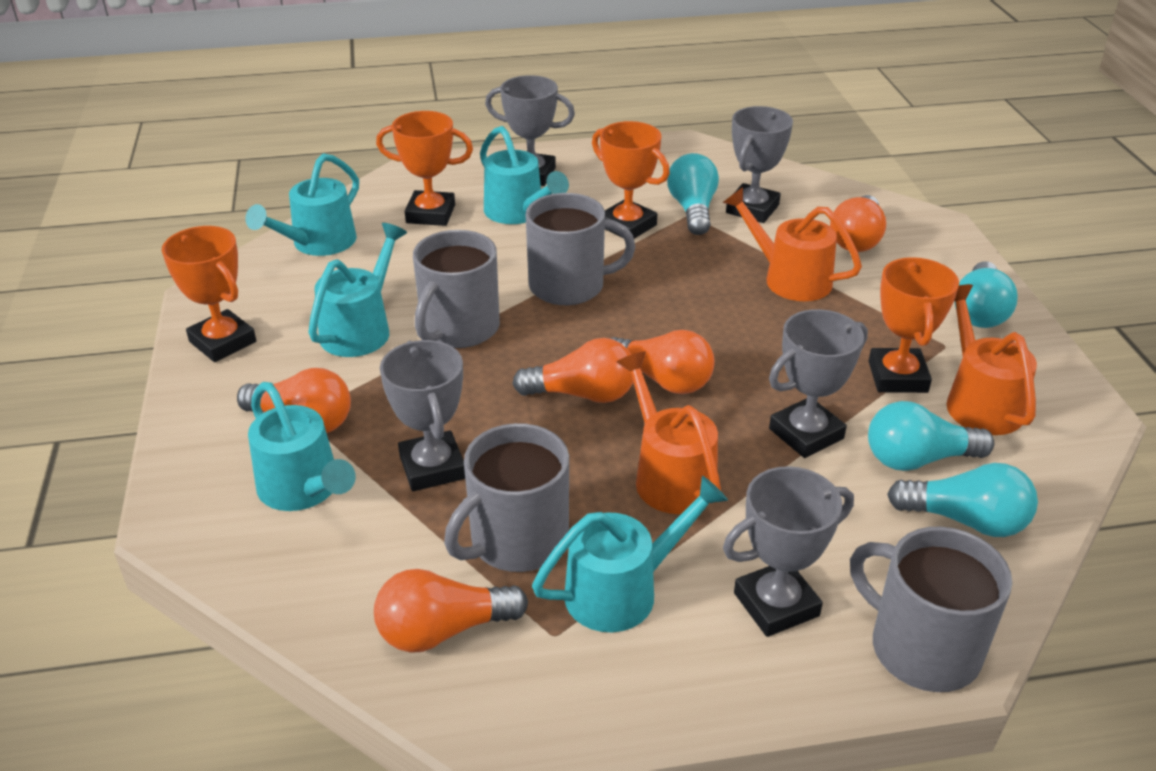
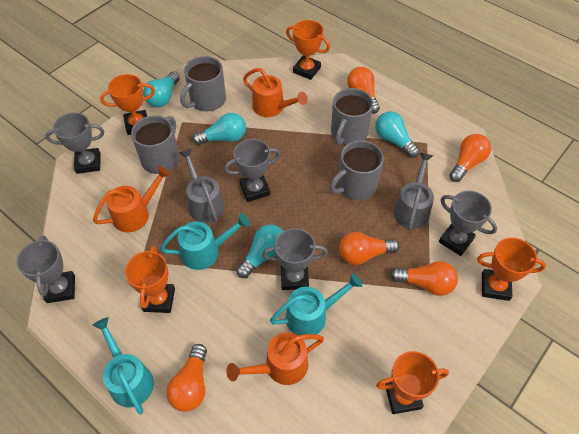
grey watering can: 0 -> 2
orange trophy: 4 -> 5
turquoise watering can: 5 -> 3

